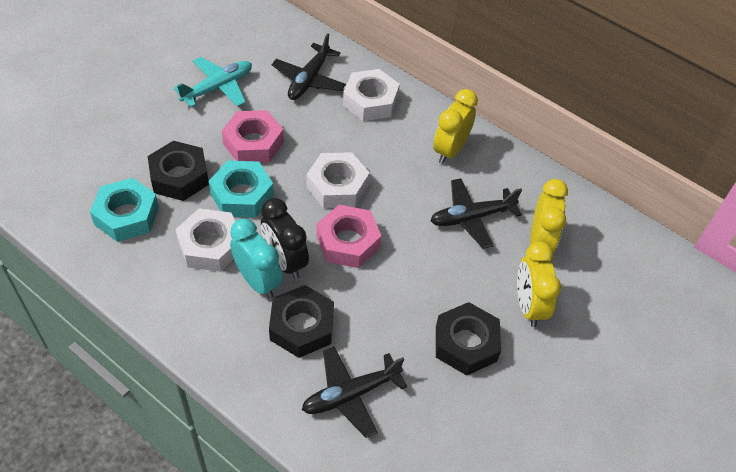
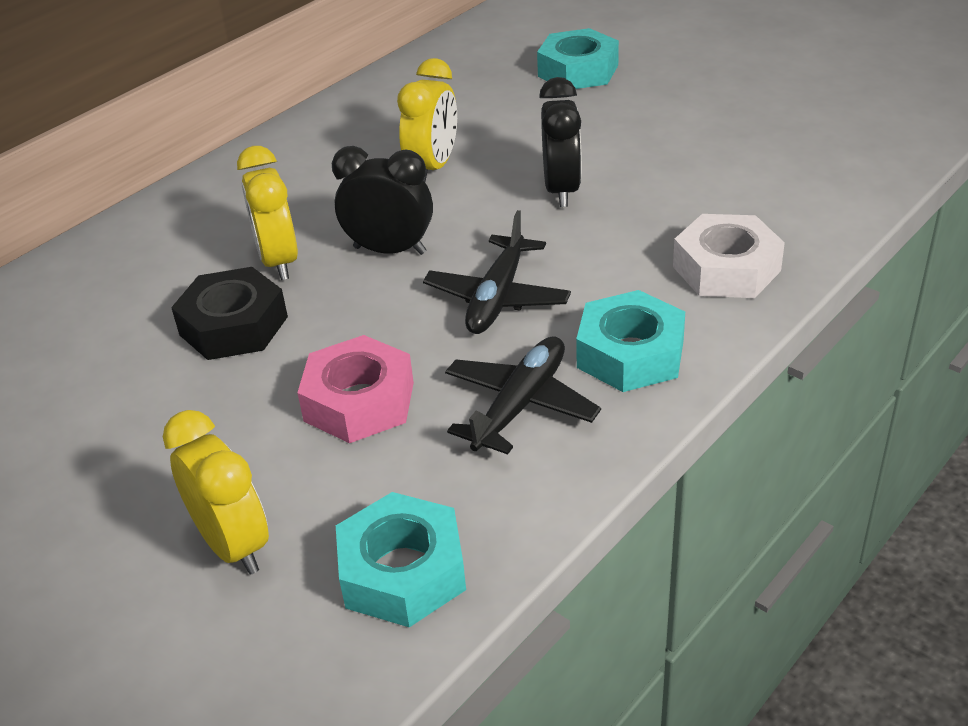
black clock: 1 -> 2
black nut: 3 -> 1
black plane: 3 -> 2
pink nut: 2 -> 1
turquoise clock: 1 -> 0
turquoise nut: 2 -> 3
turquoise plane: 1 -> 0
white nut: 3 -> 1

